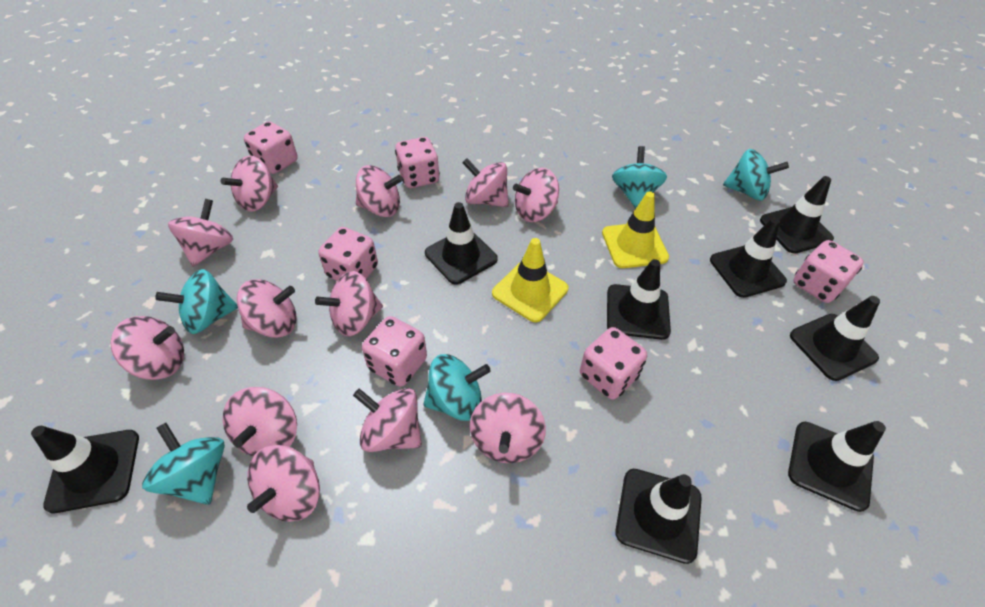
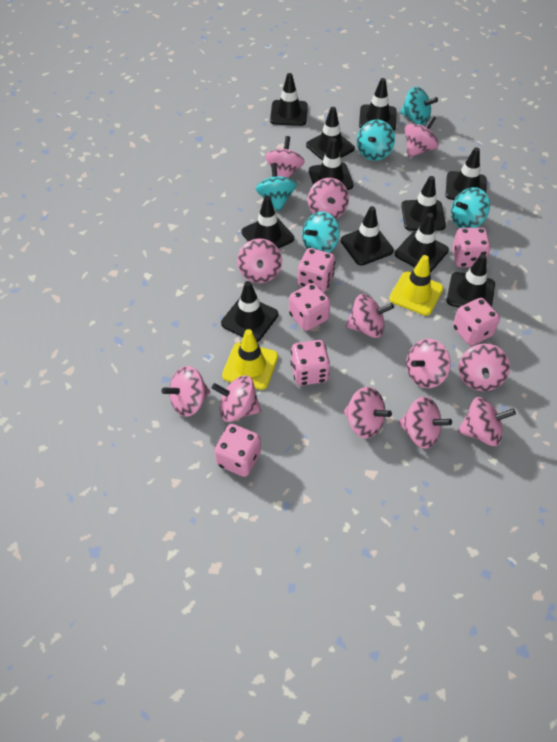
black traffic cone: 8 -> 11

